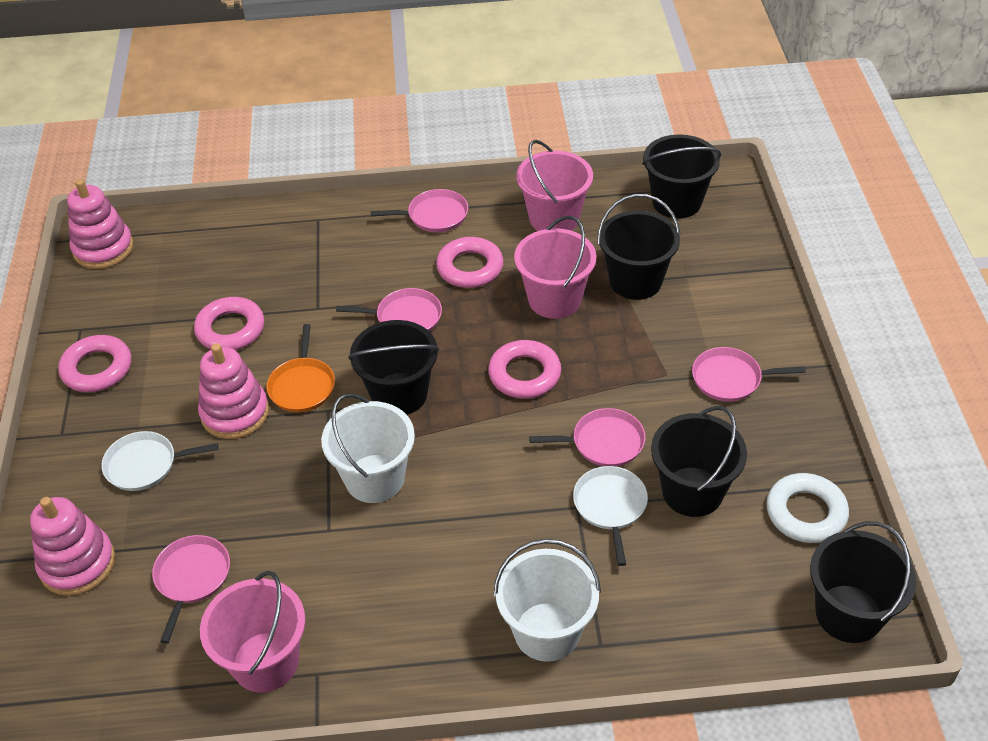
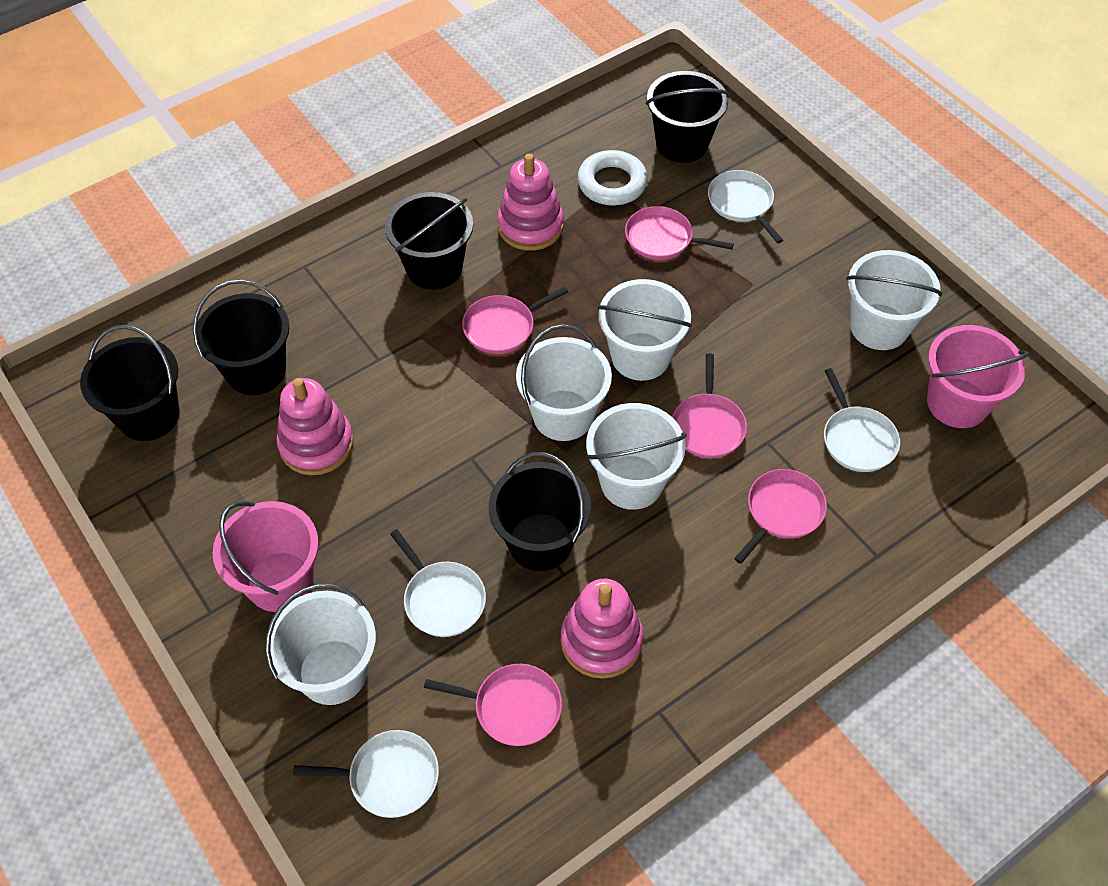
orange pan: 1 -> 0
pink bucket: 3 -> 2
pink ring: 4 -> 0
white bucket: 2 -> 5
white pan: 2 -> 4

